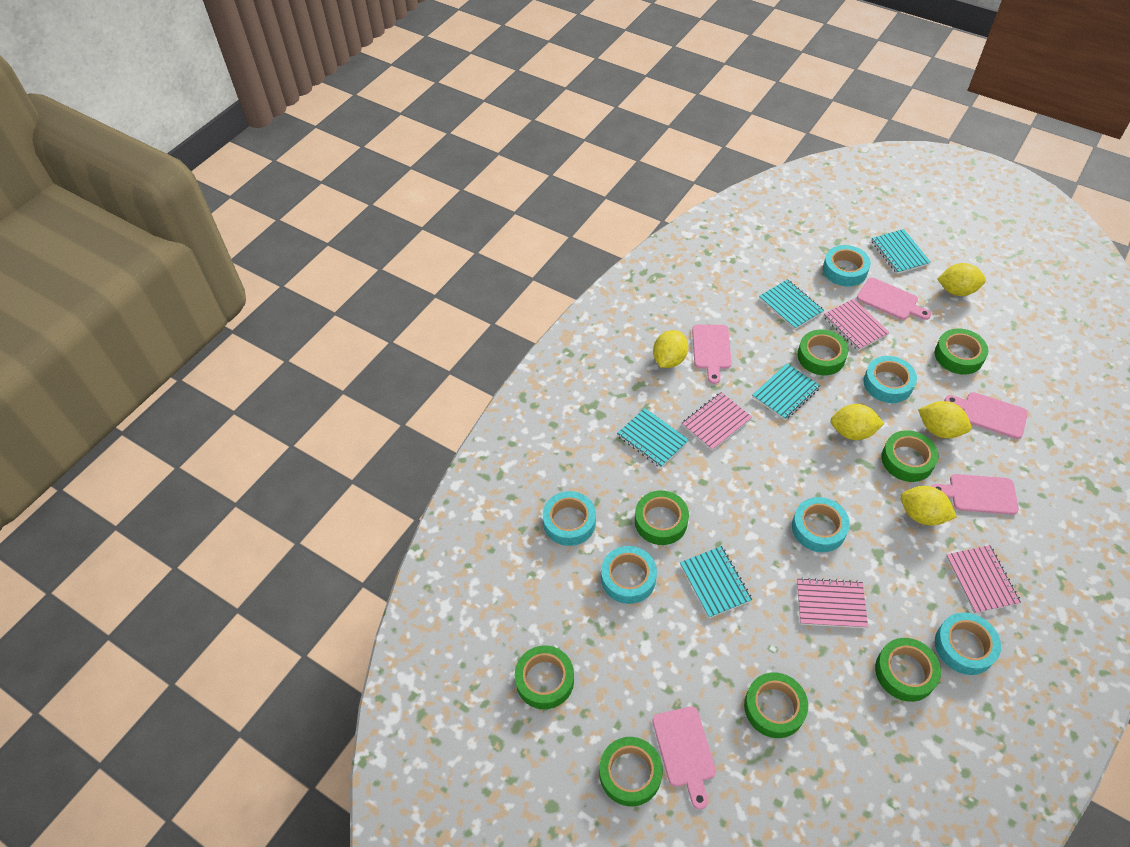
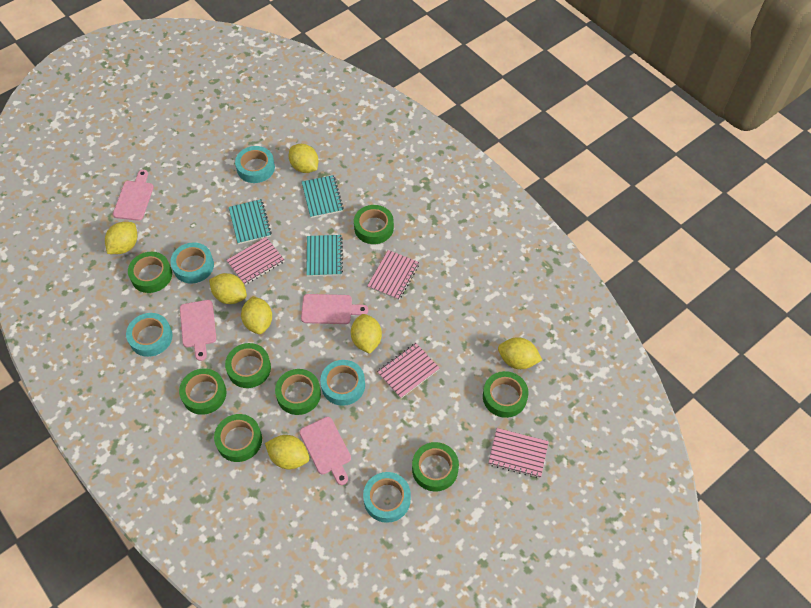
pink cutting board: 5 -> 4
turquoise notebook: 5 -> 3
turquoise tape: 6 -> 5
yellow lemon: 5 -> 7

